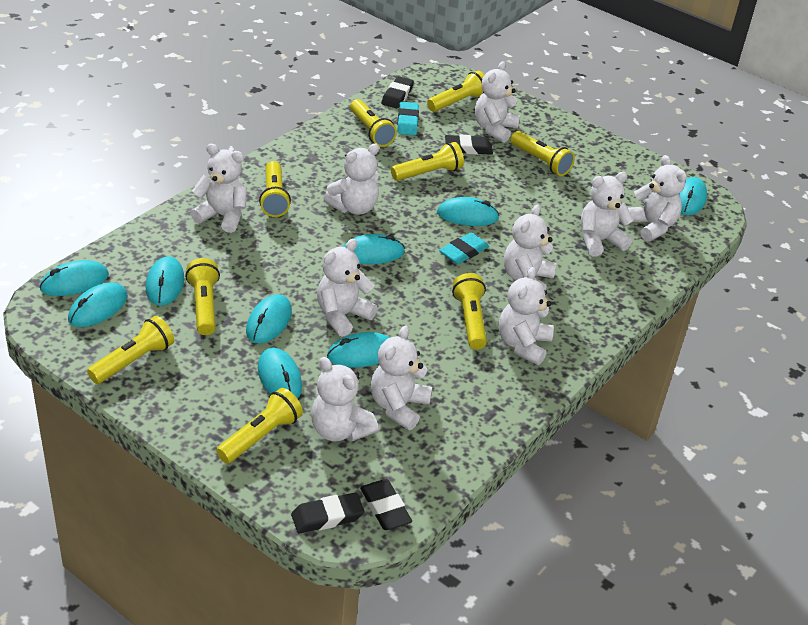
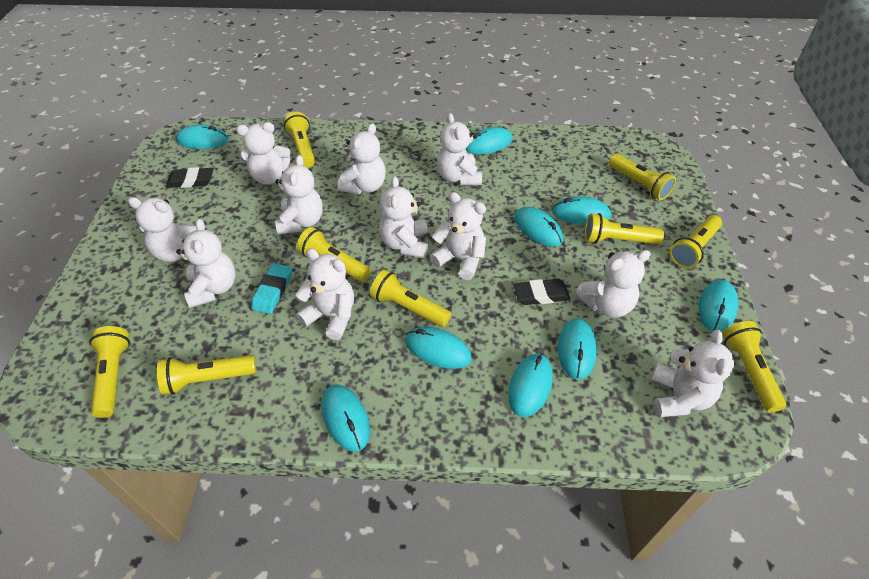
black eraser: 4 -> 2
turquoise eraser: 2 -> 1
white teddy bear: 10 -> 11

